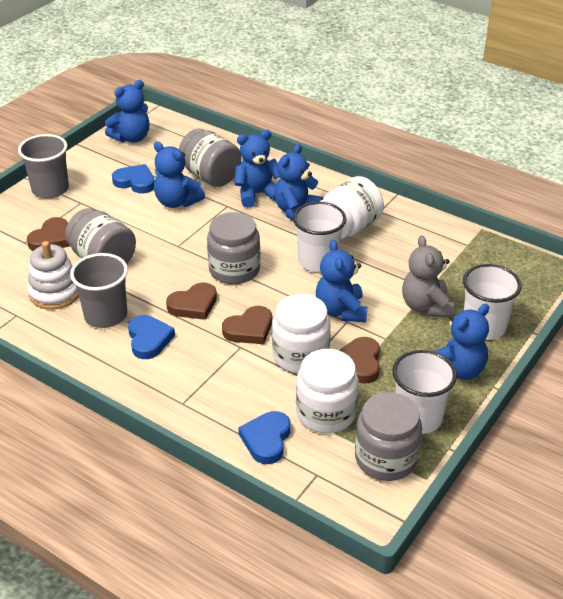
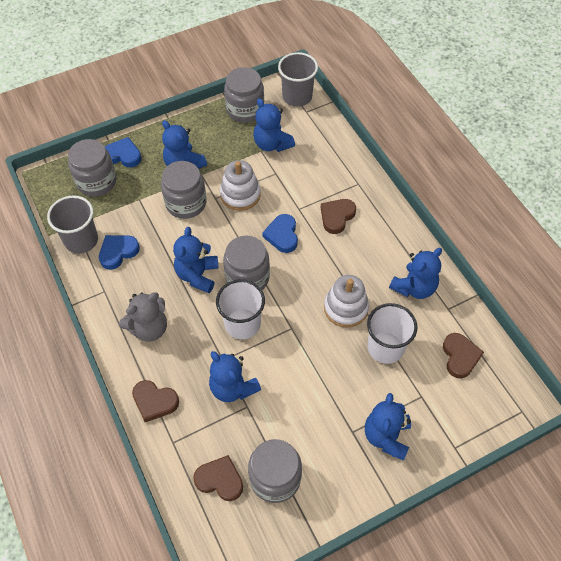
grey jar: 4 -> 5
white cup: 3 -> 2
white jar: 3 -> 0
white stacking toy: 1 -> 2

